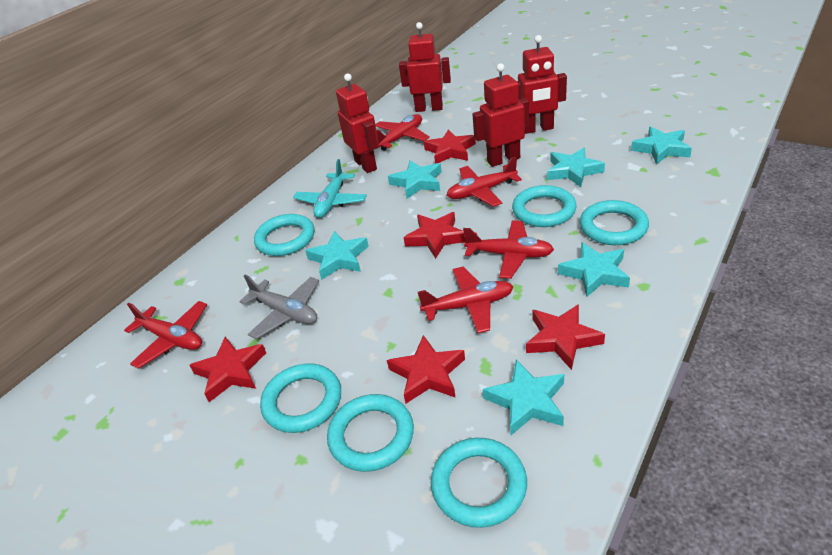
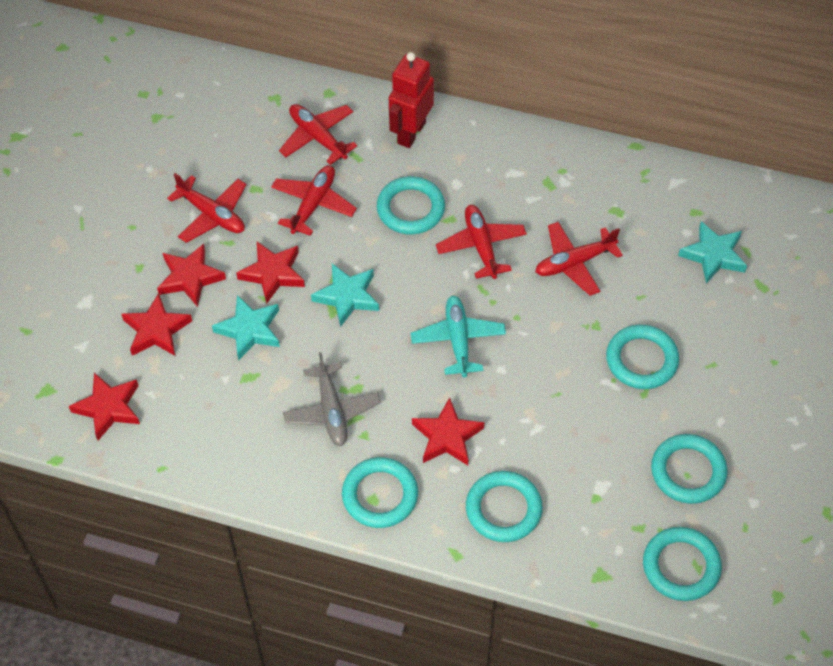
red robot: 4 -> 1
turquoise star: 6 -> 3

